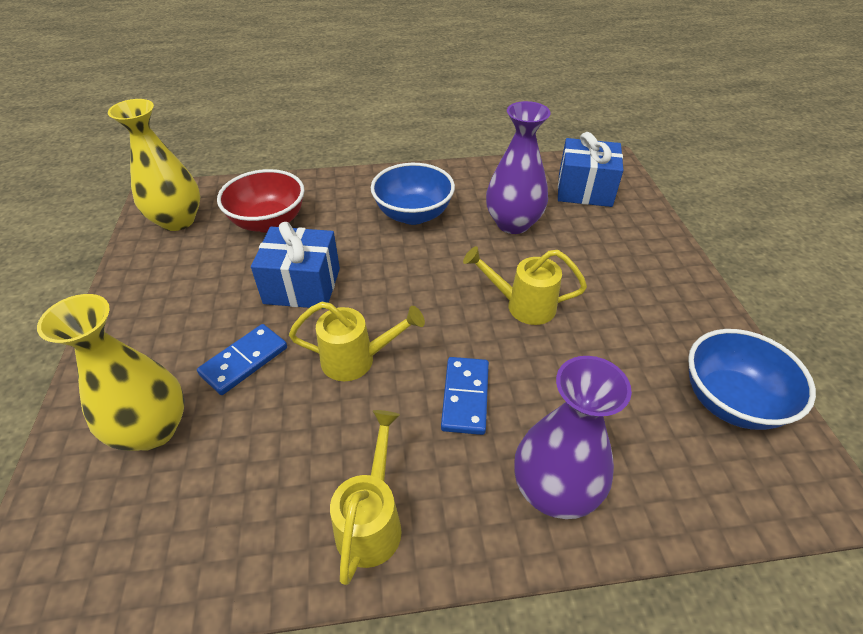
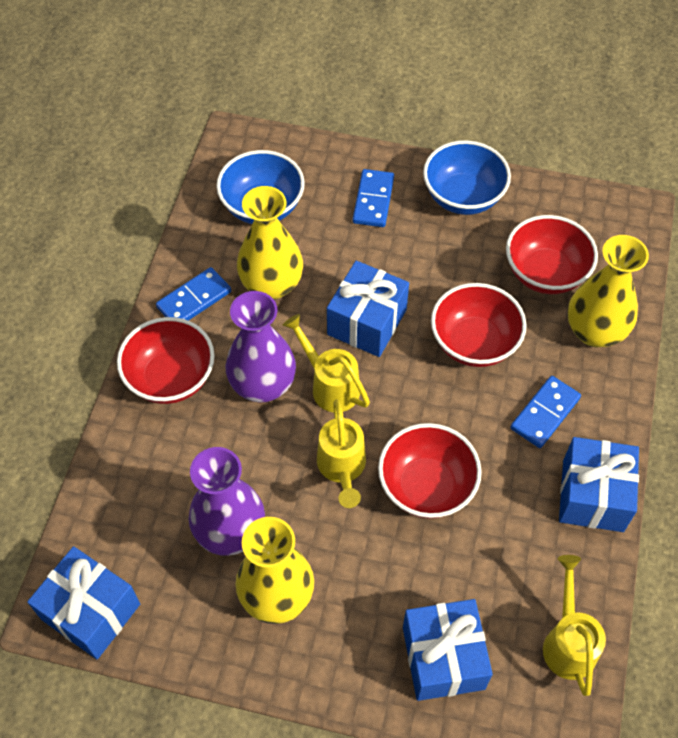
blue domino: 2 -> 3
blue gift: 2 -> 4
red bowl: 1 -> 4
yellow vase: 2 -> 3

